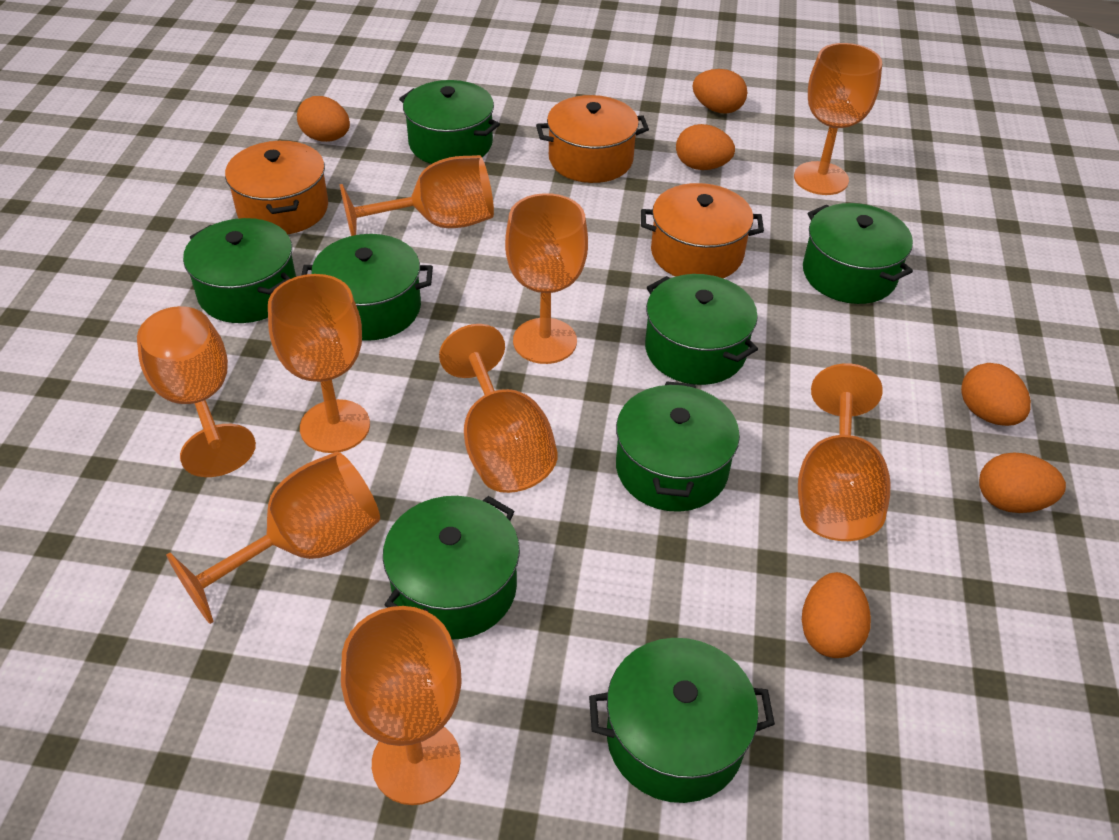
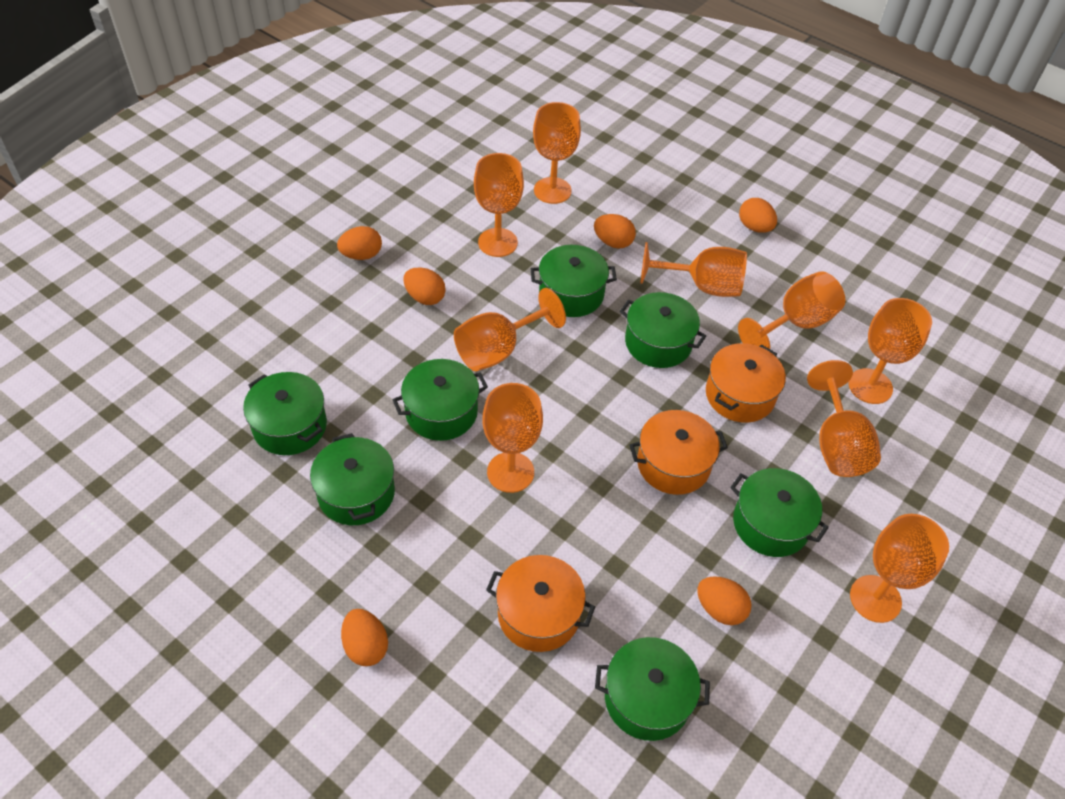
green pot: 8 -> 7

